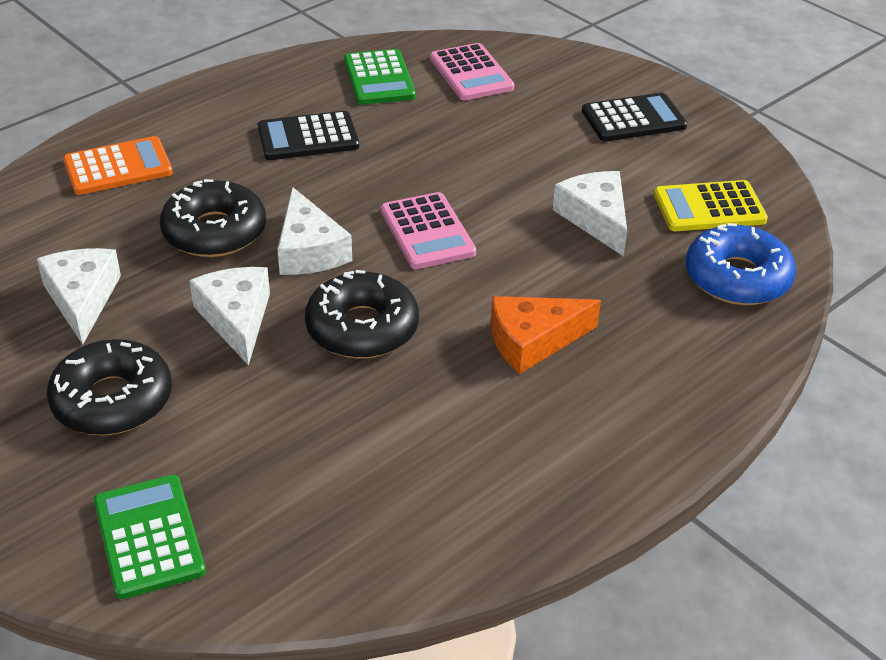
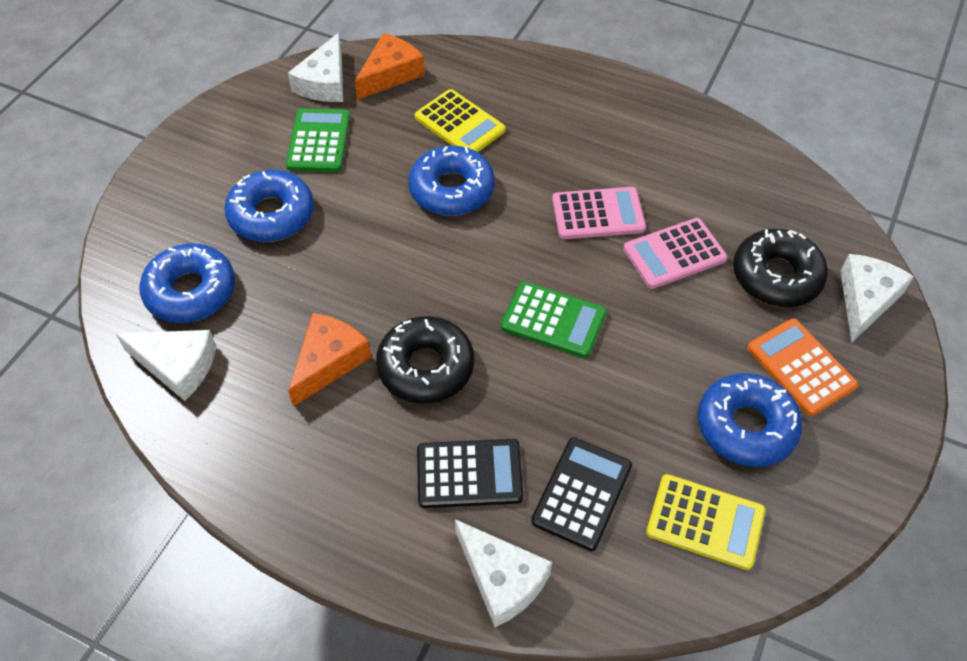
black donut: 3 -> 2
blue donut: 1 -> 4
orange cheese: 1 -> 2
yellow calculator: 1 -> 2

